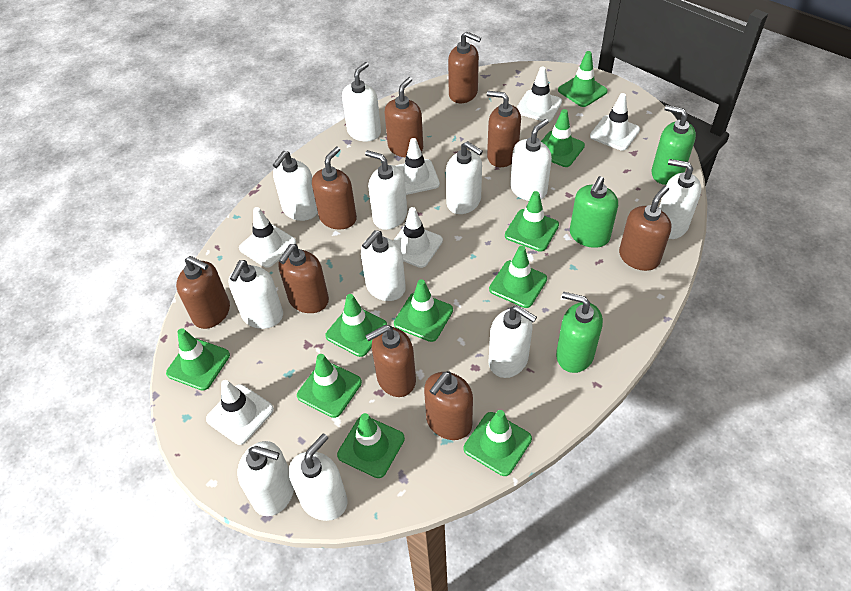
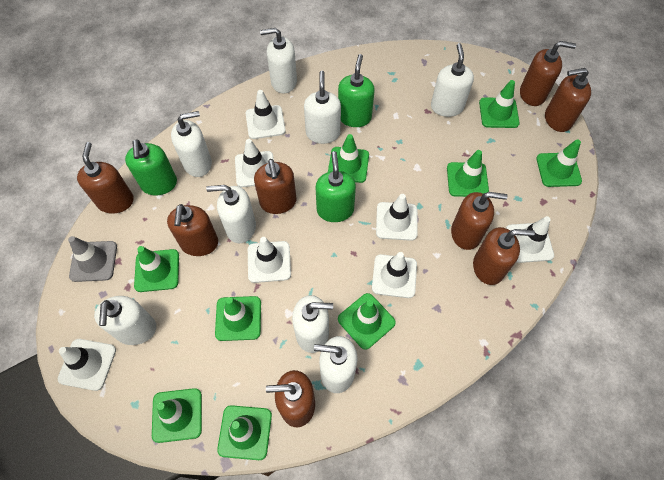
brown soap dispenser: 9 -> 8
green traffic cone: 10 -> 9
grey traffic cone: 0 -> 1
white soap dispenser: 11 -> 8
white traffic cone: 6 -> 7

